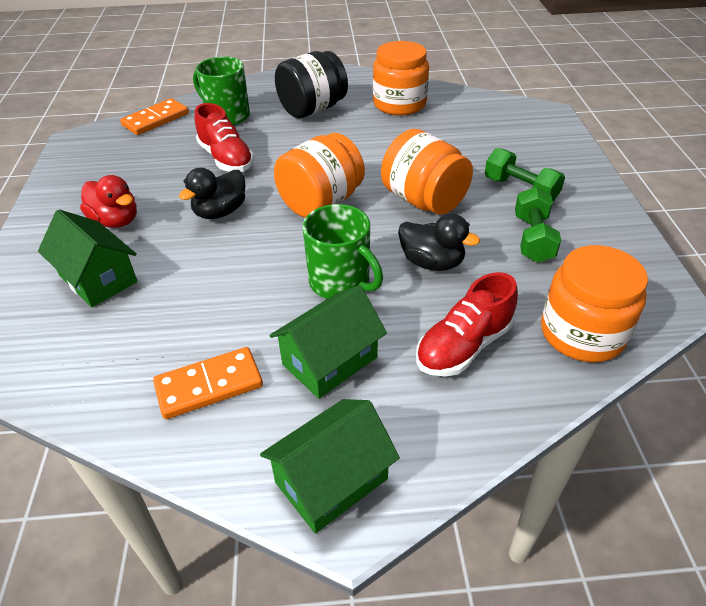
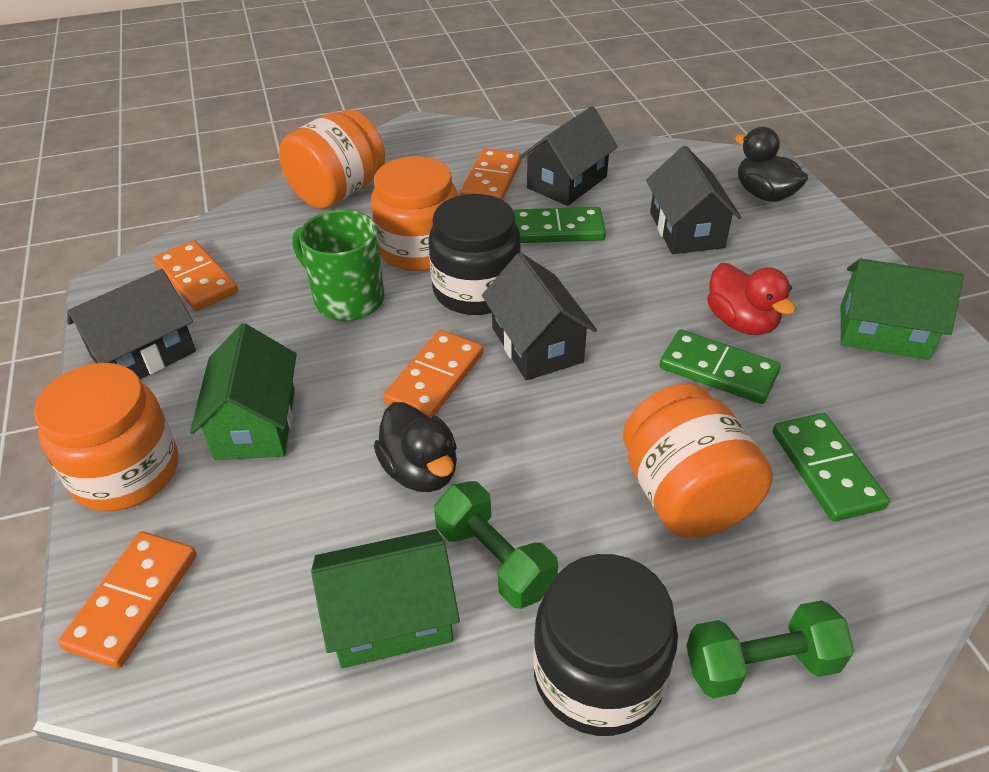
black house: 0 -> 4
black jar: 1 -> 2
green domino: 0 -> 3
green mug: 2 -> 1
orange domino: 2 -> 4
red shoe: 2 -> 0

